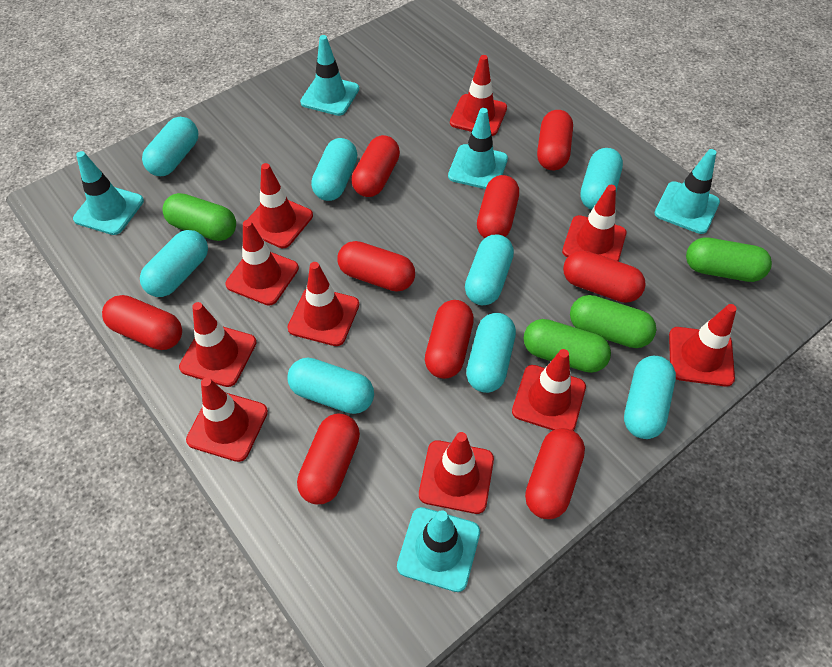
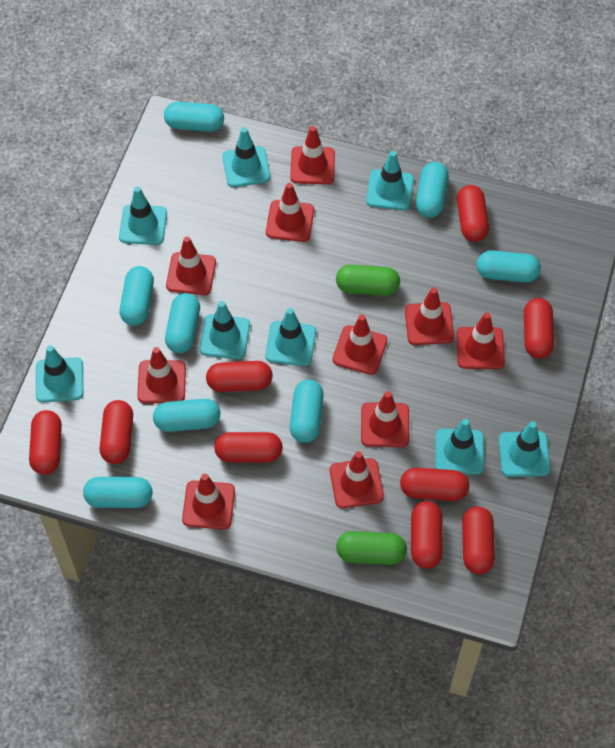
green capsule: 4 -> 2
turquoise traffic cone: 5 -> 8

